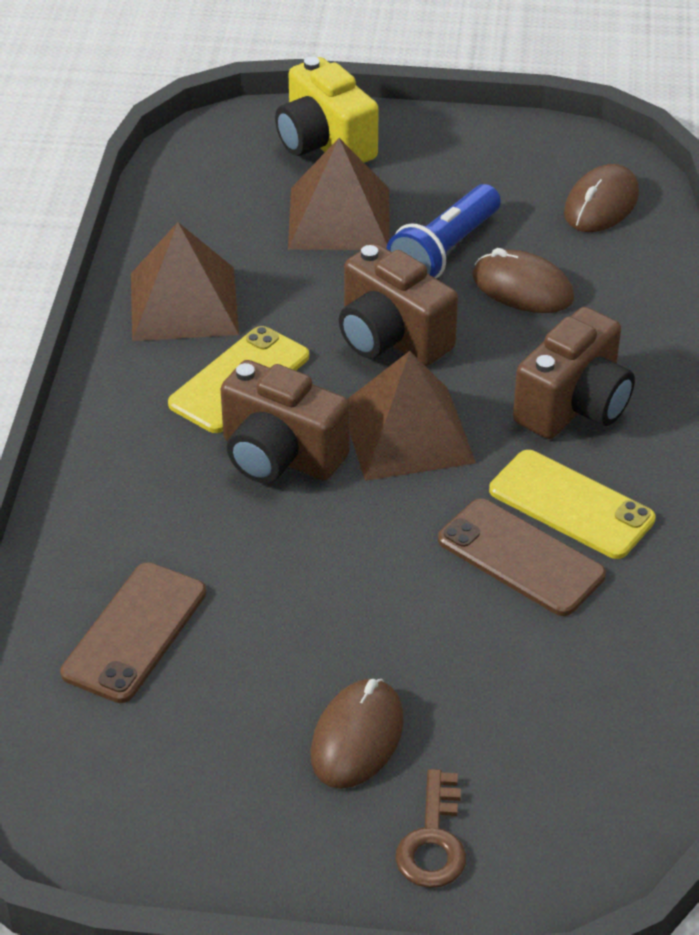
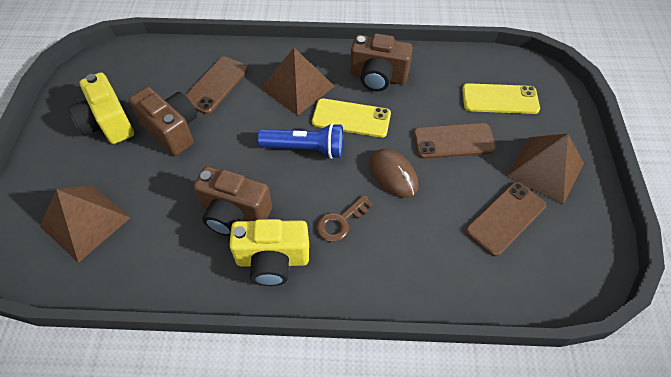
brown mouse: 3 -> 1
brown phone: 2 -> 3
yellow camera: 1 -> 2

